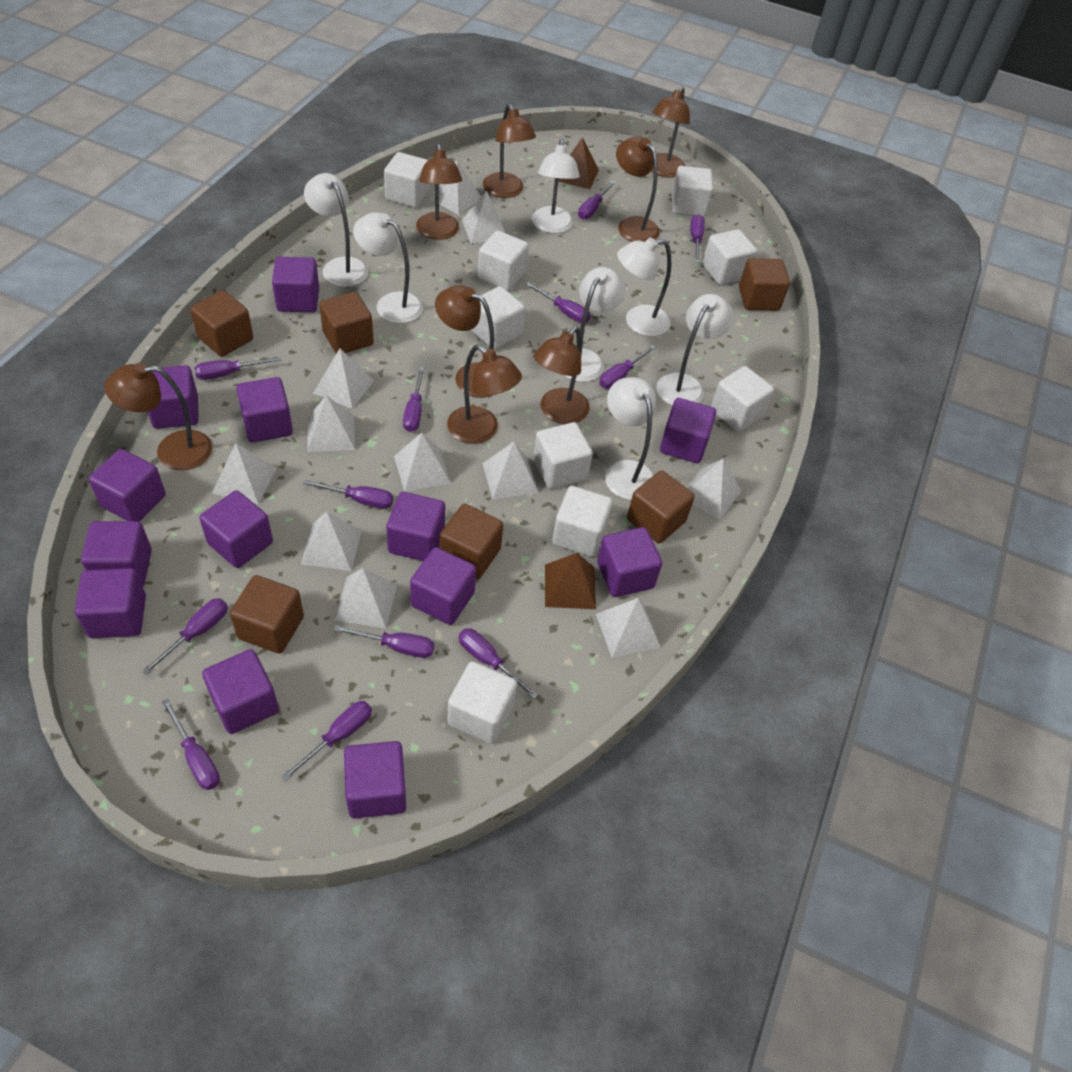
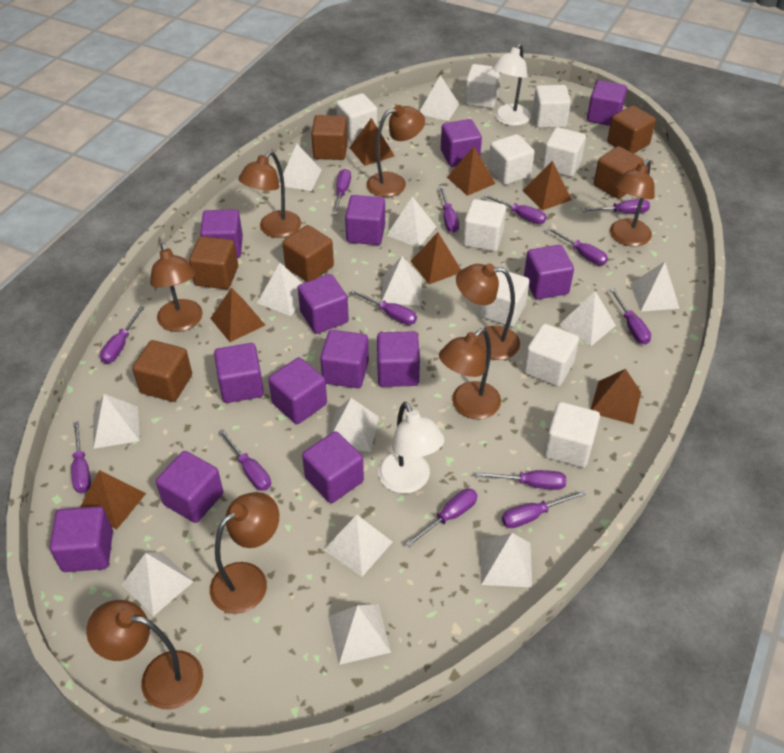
brown pyramid: 2 -> 7
purple screwdriver: 12 -> 13
white lamp: 7 -> 2
white pyramid: 11 -> 13

